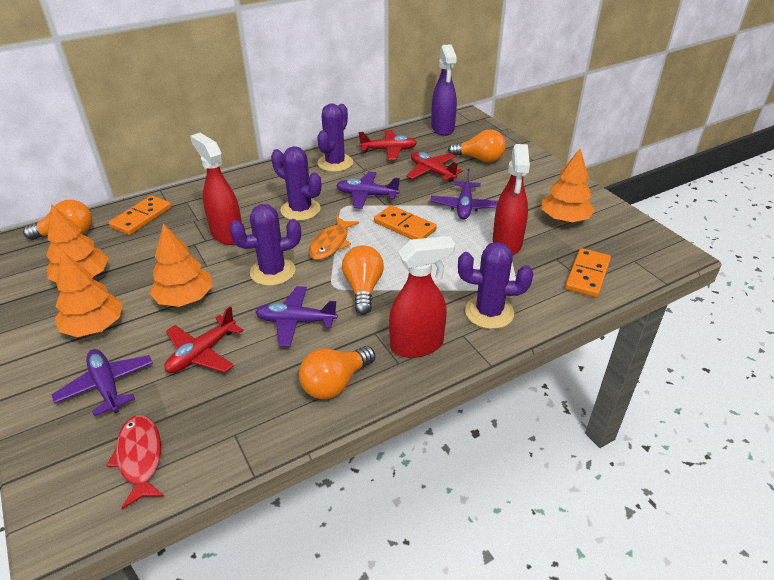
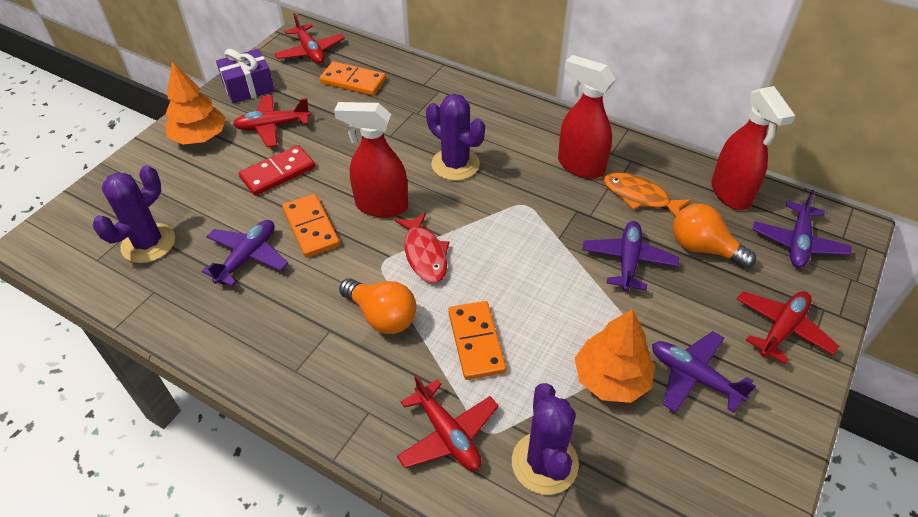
orange light bulb: 4 -> 2
orange tree: 4 -> 2
purple cactus: 4 -> 3
purple gift: 0 -> 1
purple spray bottle: 1 -> 0
red domino: 0 -> 1
red plane: 3 -> 4

